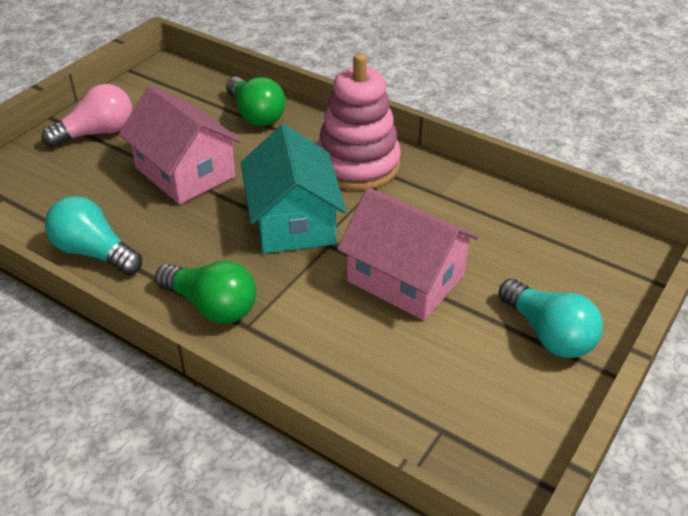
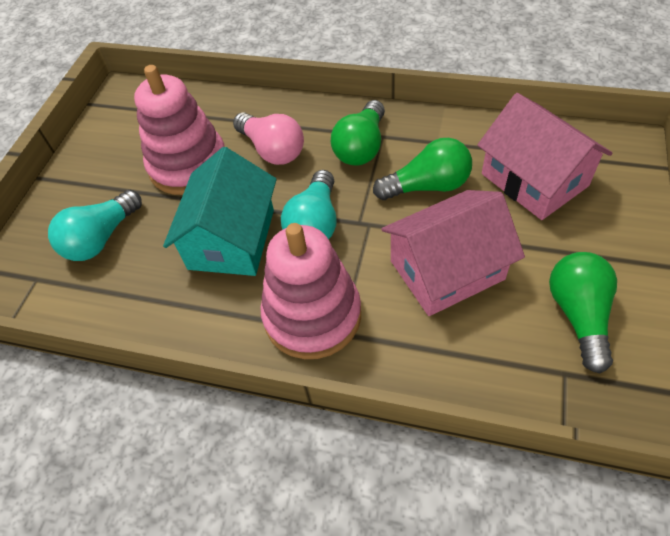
green light bulb: 2 -> 3
pink stacking toy: 1 -> 2

